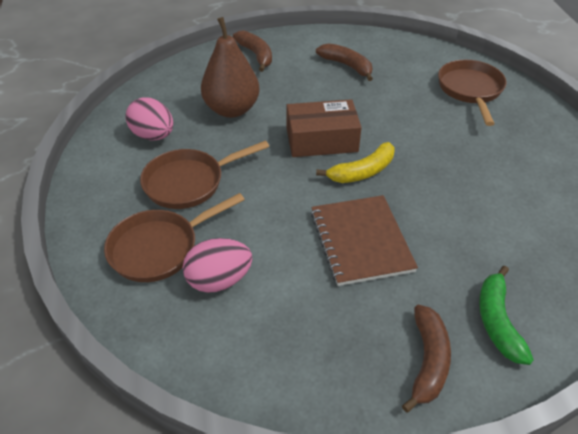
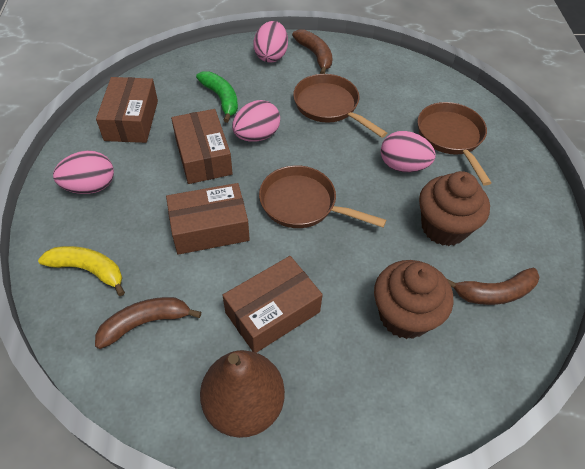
brown box: 1 -> 4
brown cupcake: 0 -> 2
brown notebook: 1 -> 0
pink egg: 2 -> 4

